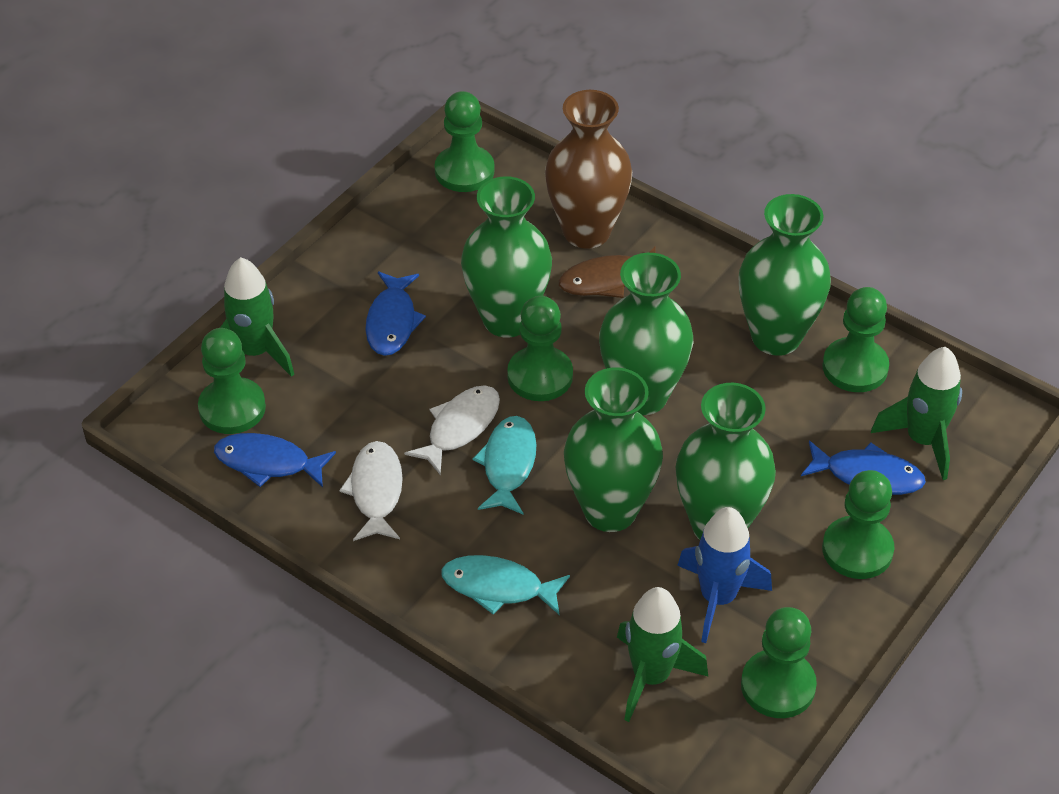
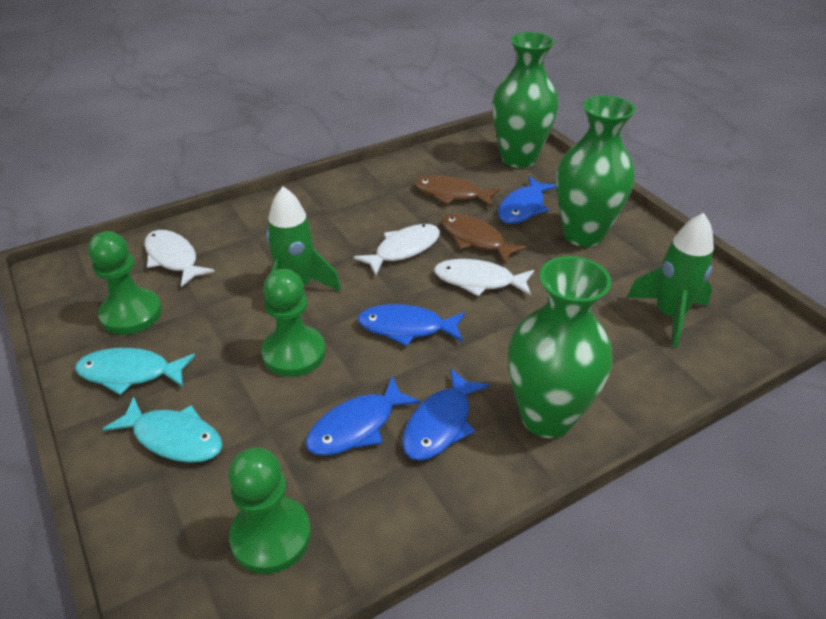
blue fish: 3 -> 4
blue rocket: 1 -> 0
brown fish: 1 -> 2
brown vase: 1 -> 0
green pawn: 6 -> 3
green rocket: 3 -> 2
green vase: 5 -> 3
white fish: 2 -> 3

